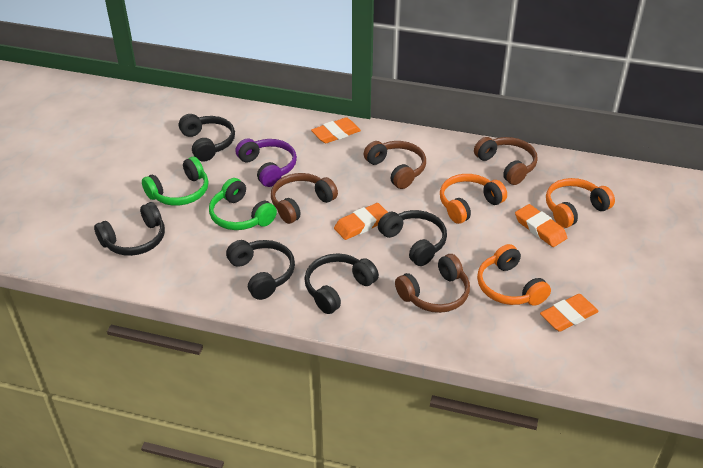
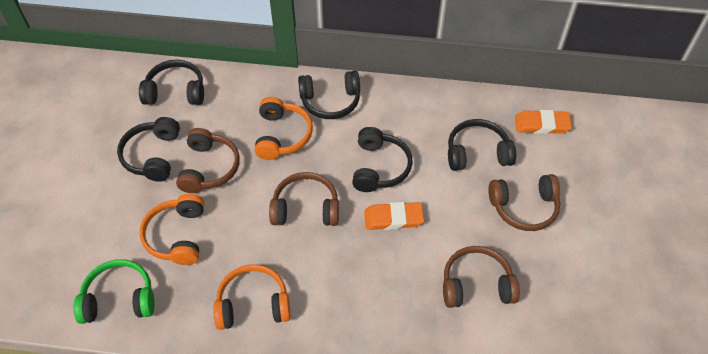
green headphones: 2 -> 1
orange eraser: 4 -> 2
purple headphones: 1 -> 0

